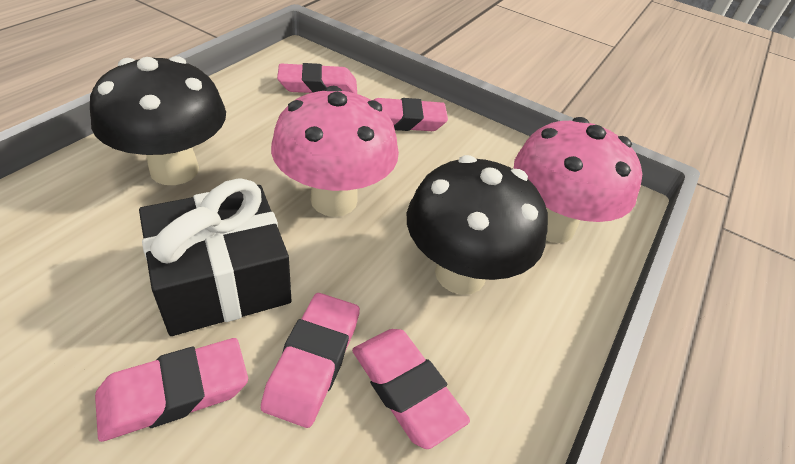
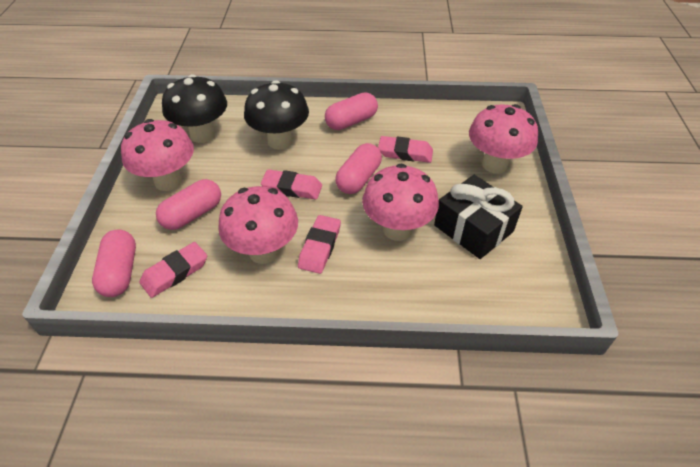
pink capsule: 0 -> 4
pink eraser: 5 -> 4
pink mushroom: 2 -> 4

